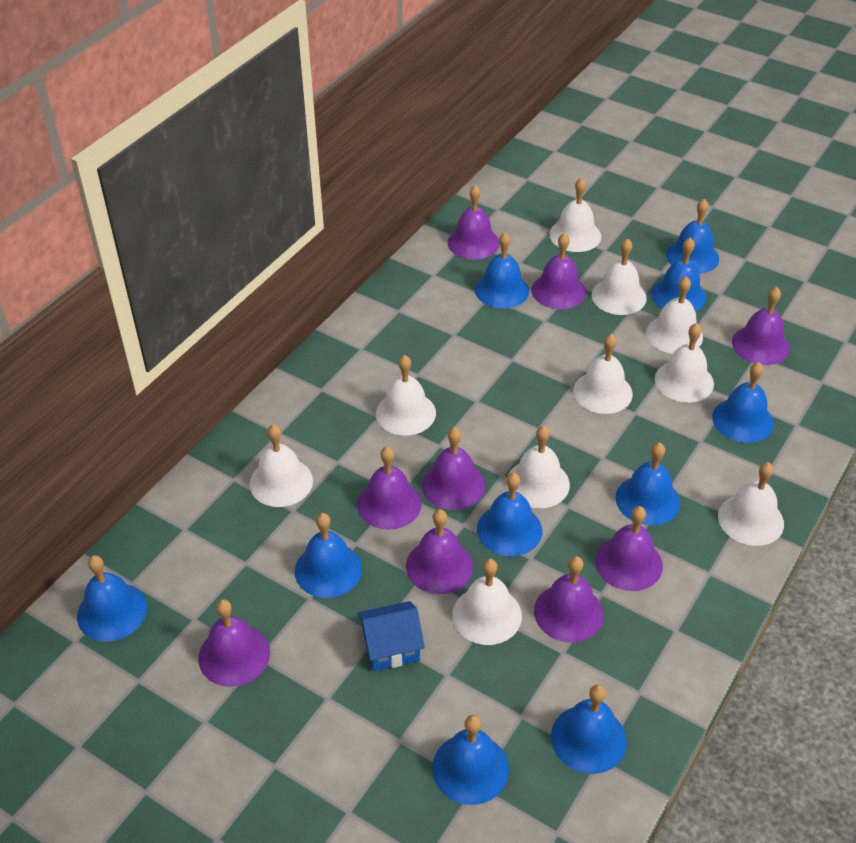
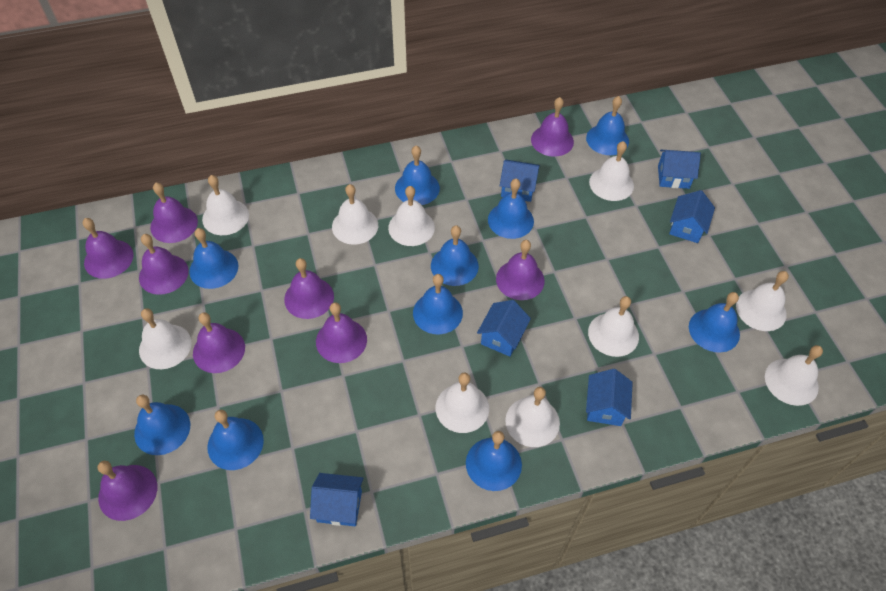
blue house: 1 -> 6

